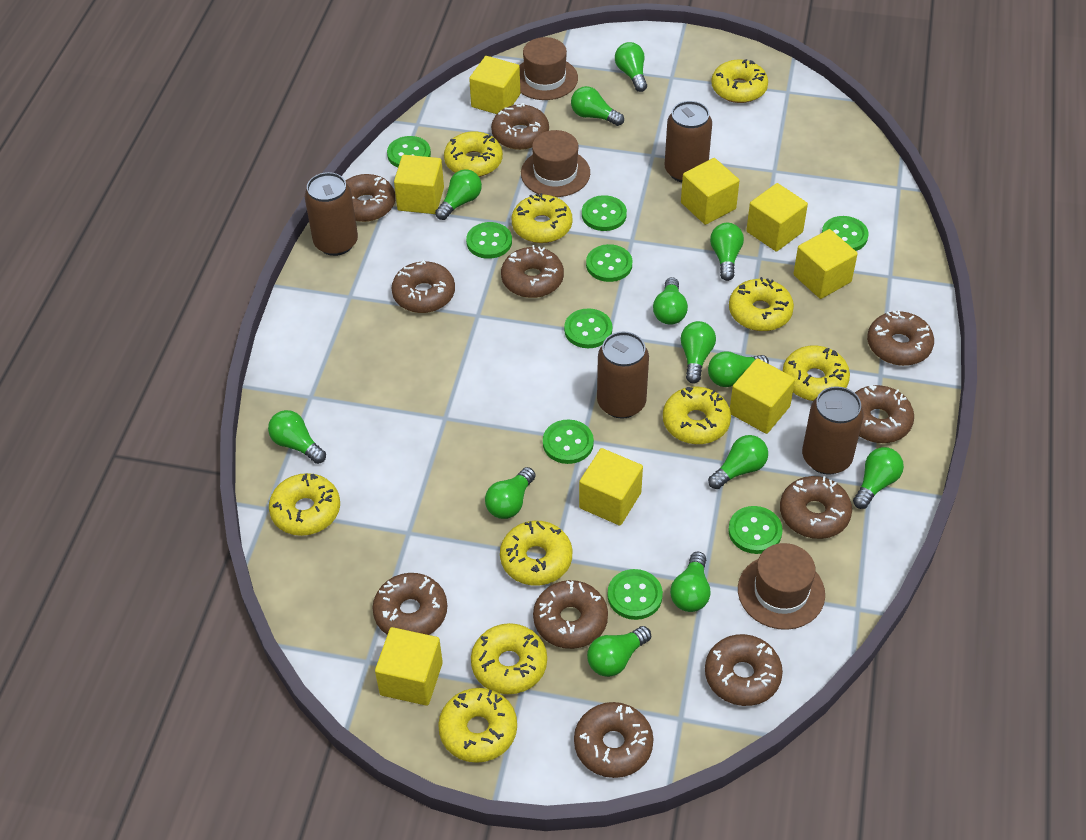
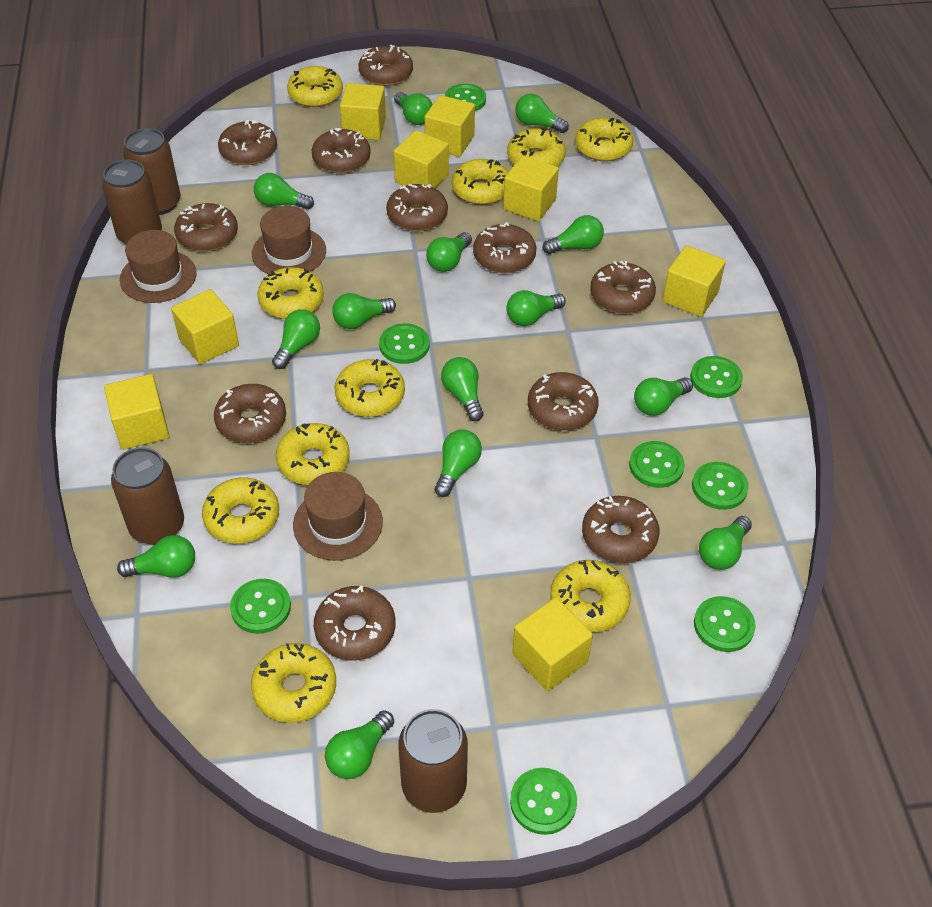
green button: 9 -> 8
green light bulb: 13 -> 14

